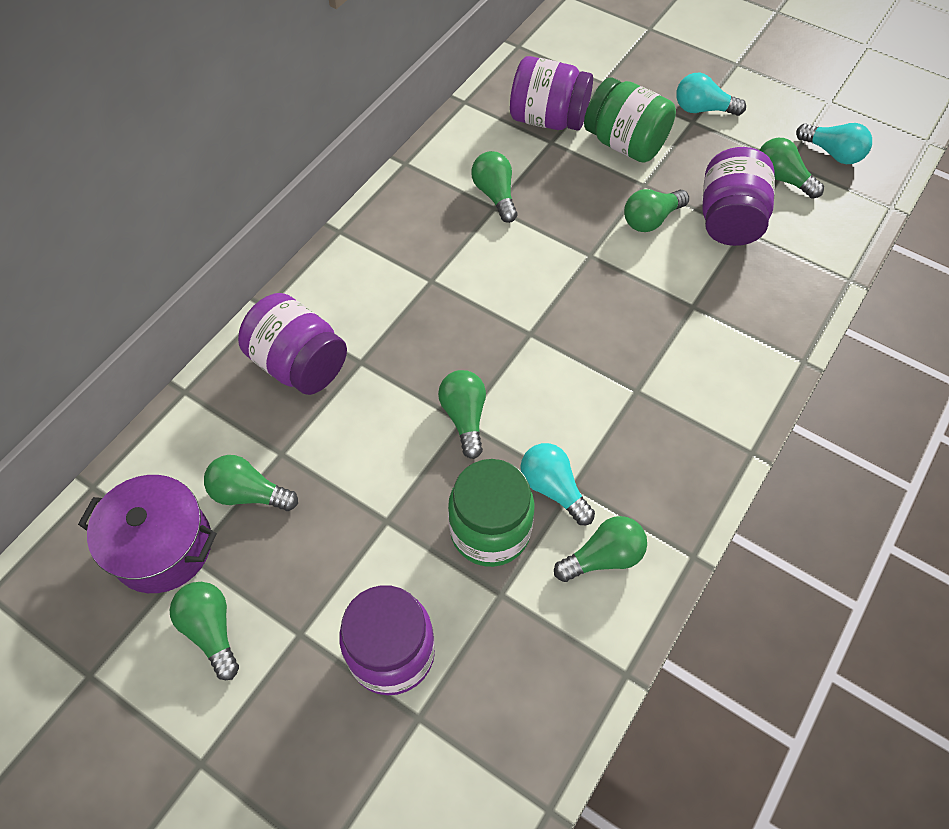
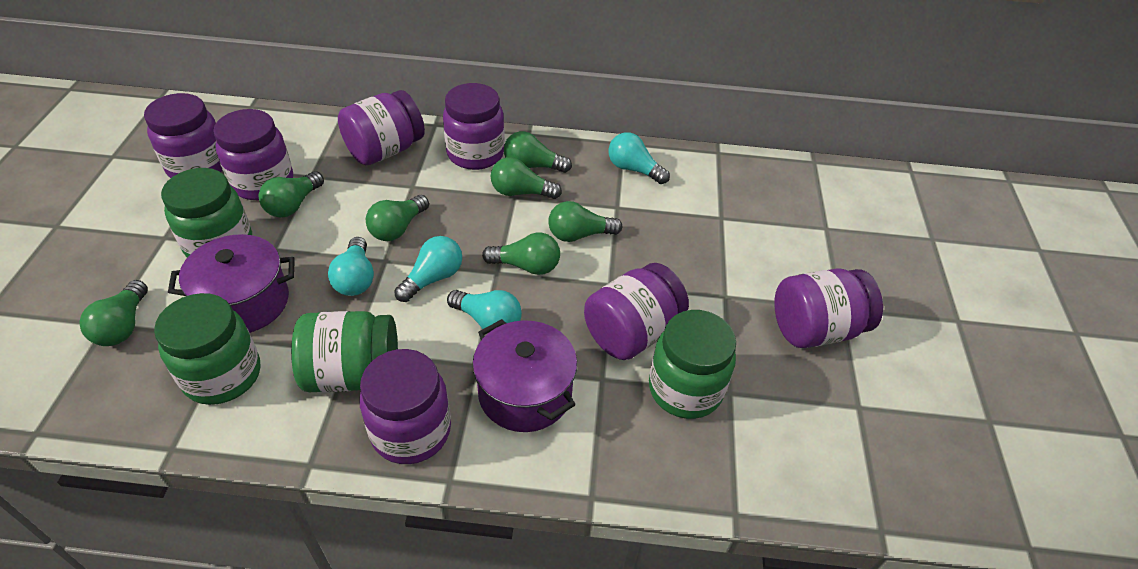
green jar: 2 -> 4
purple jar: 4 -> 7
purple pot: 1 -> 2
turquoise light bulb: 3 -> 4

